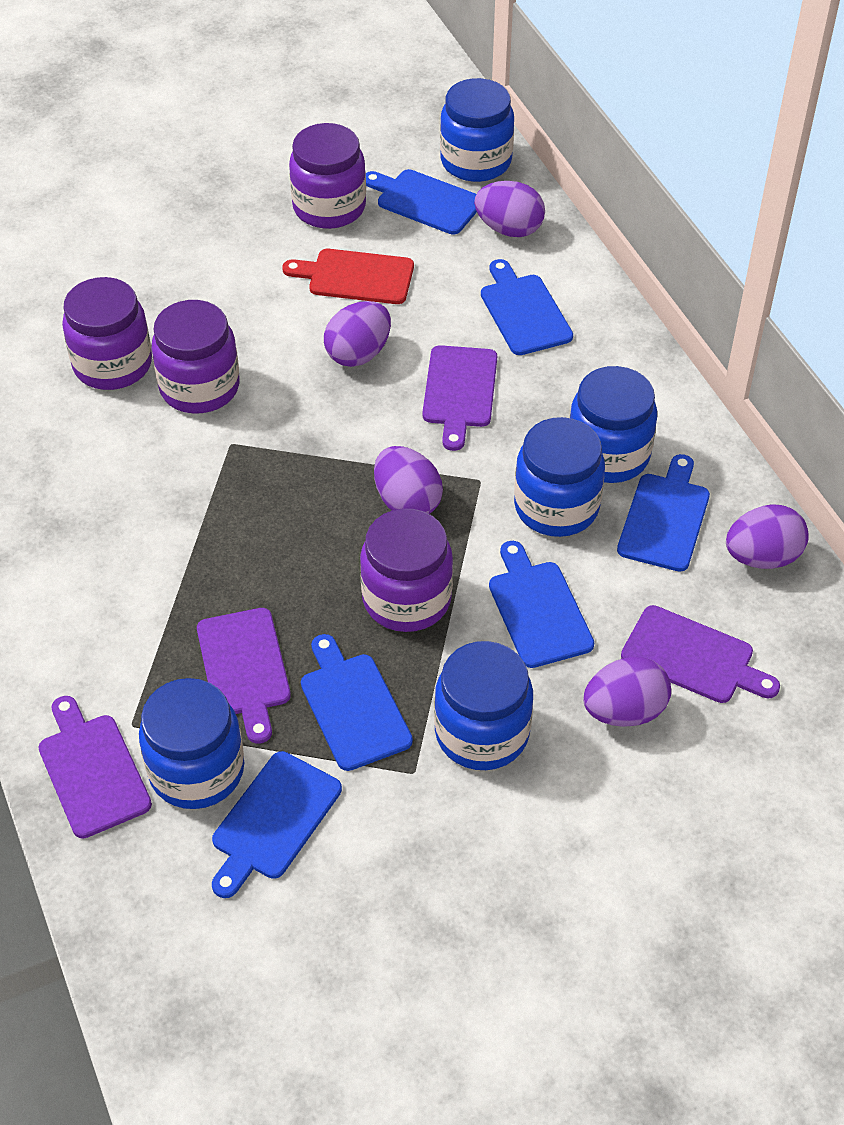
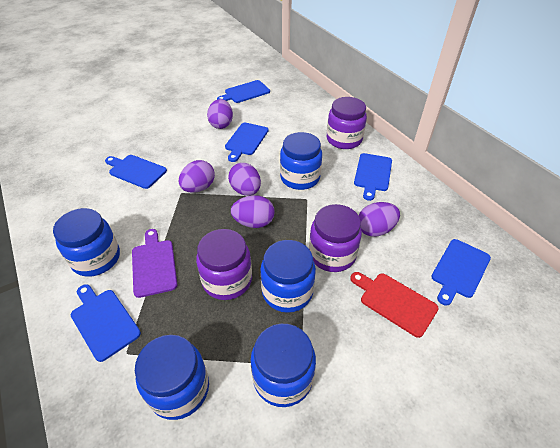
purple cutting board: 4 -> 1
purple jar: 4 -> 3

